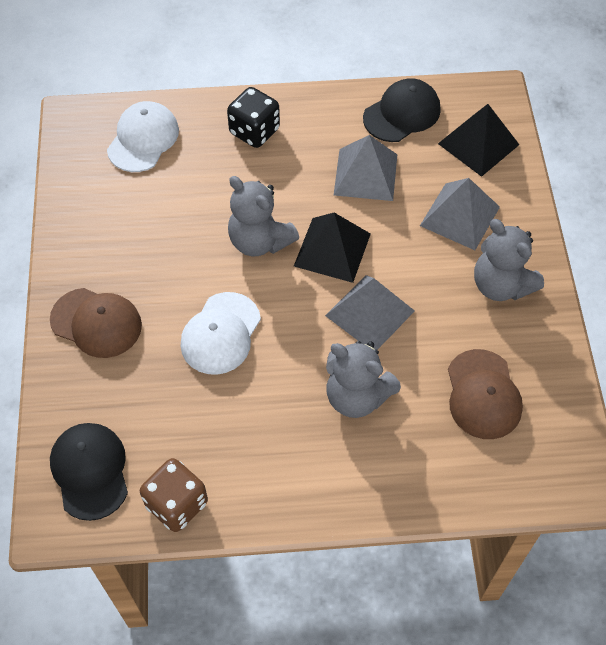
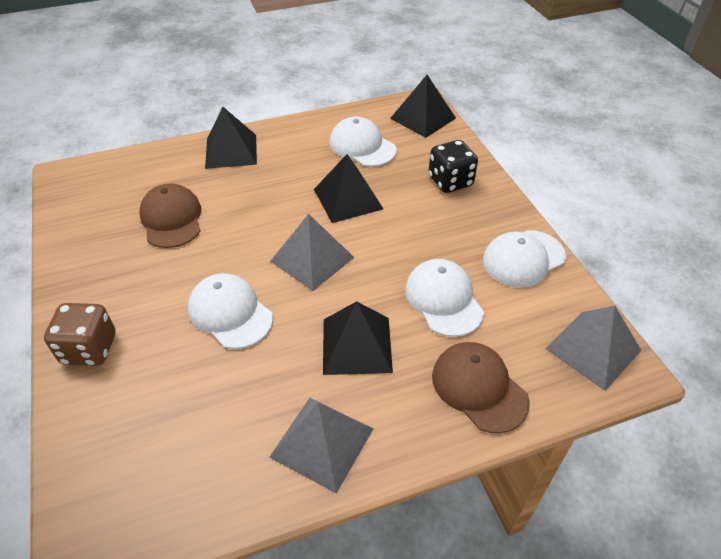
black cap: 2 -> 0
black pyramid: 2 -> 4
grey teddy bear: 3 -> 0
white cap: 2 -> 4

